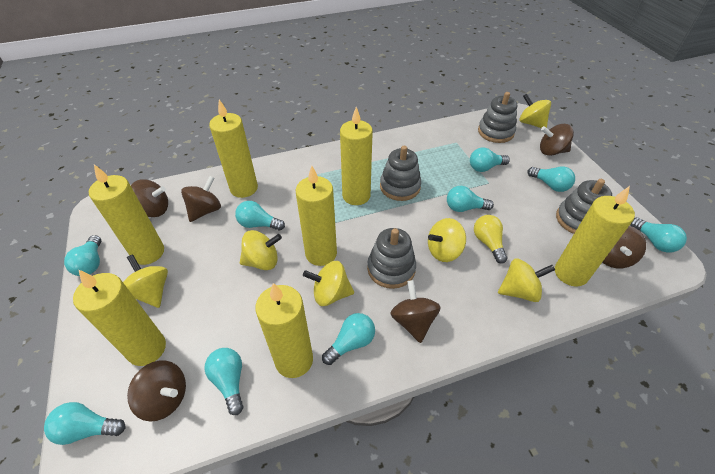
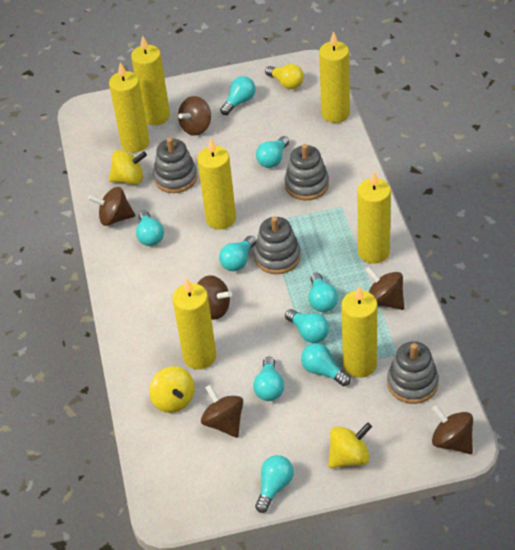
yellow spinning top: 6 -> 3

